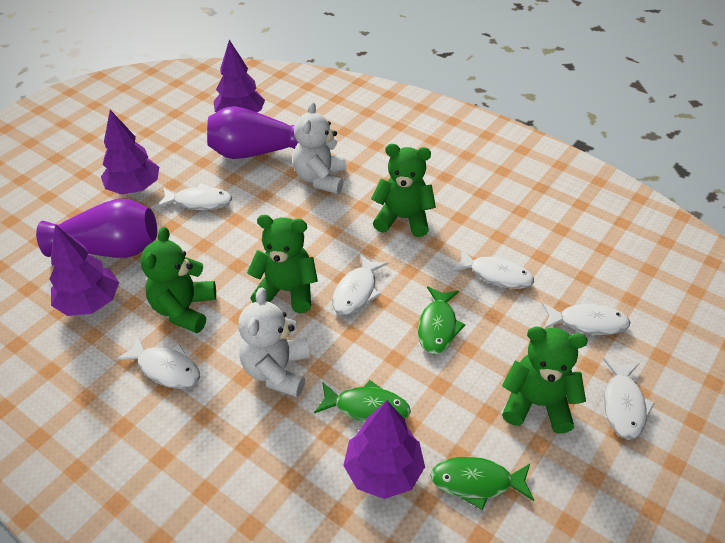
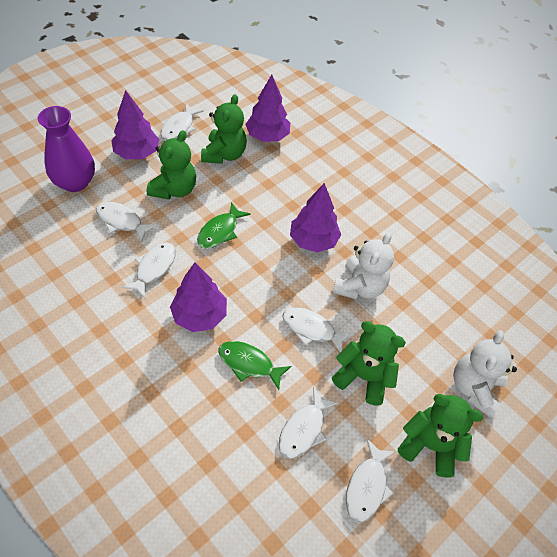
green fish: 3 -> 2
purple vase: 2 -> 1

